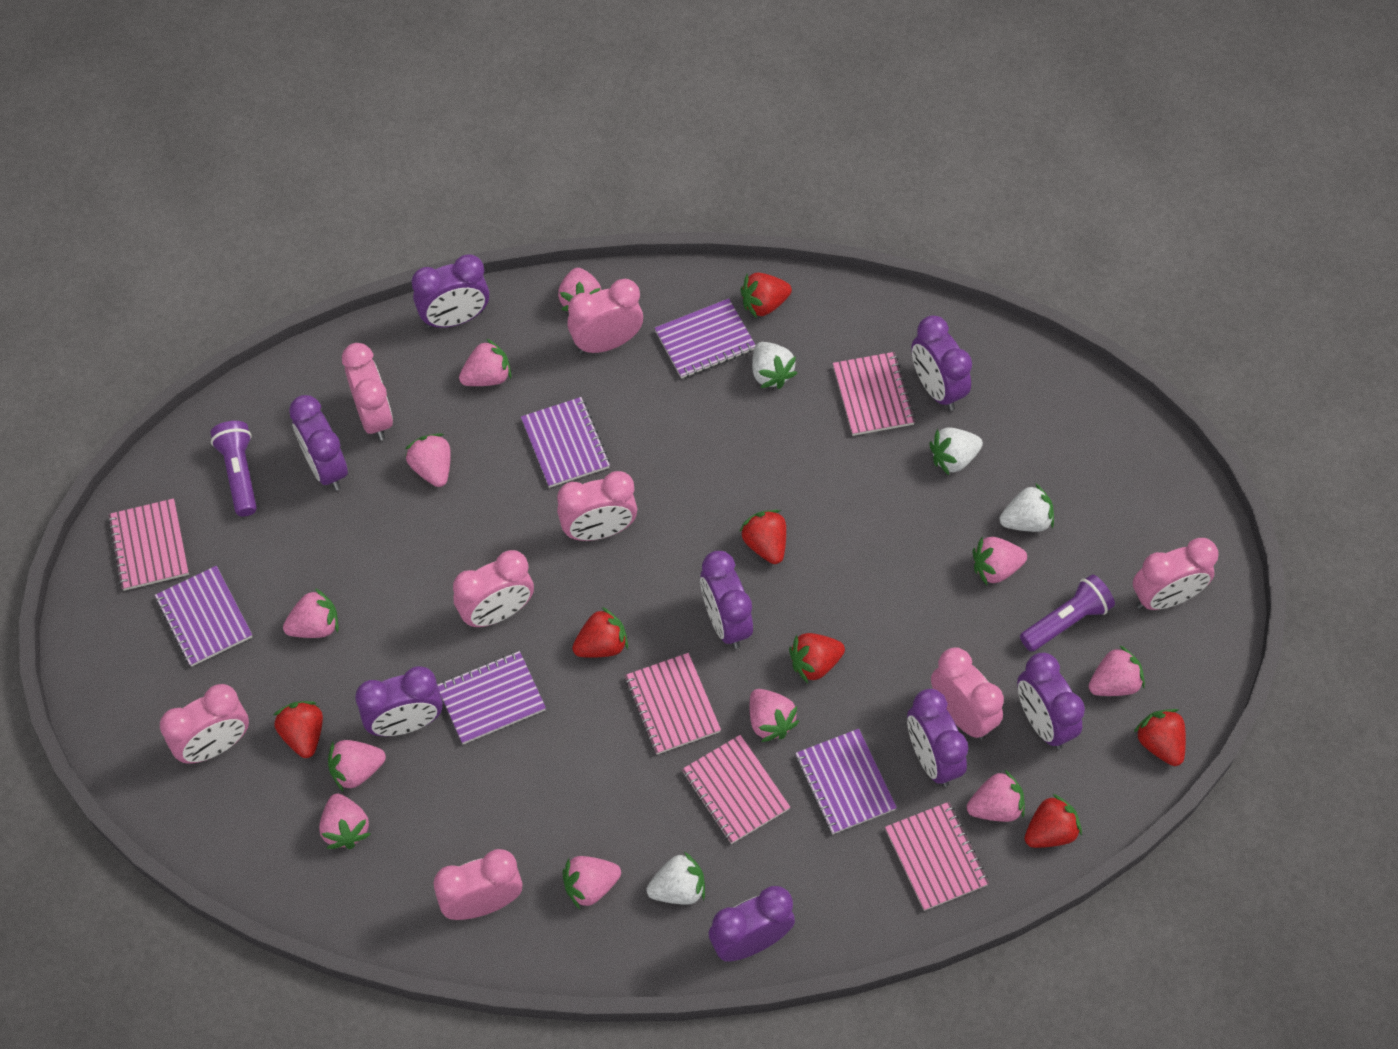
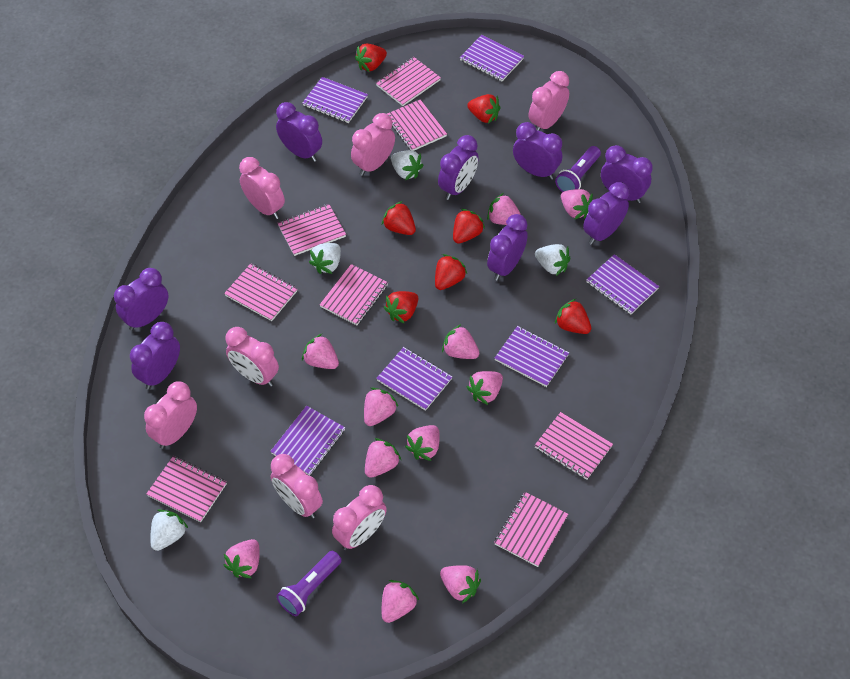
pink clock: 8 -> 7
pink notebook: 5 -> 8
purple notebook: 5 -> 6

